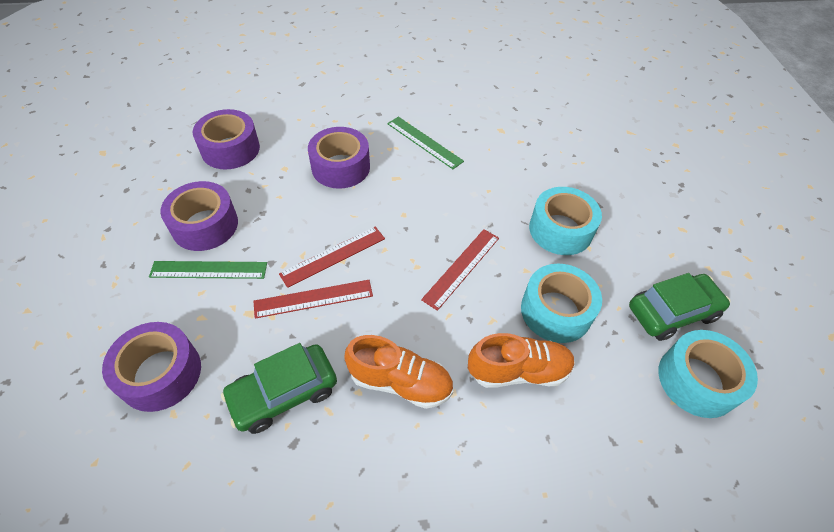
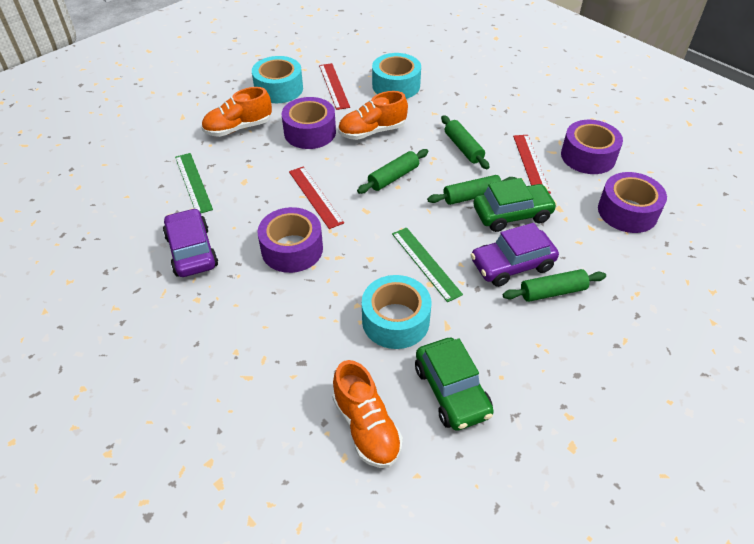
green rolling pin: 0 -> 4
orange shoe: 2 -> 3
purple car: 0 -> 2

